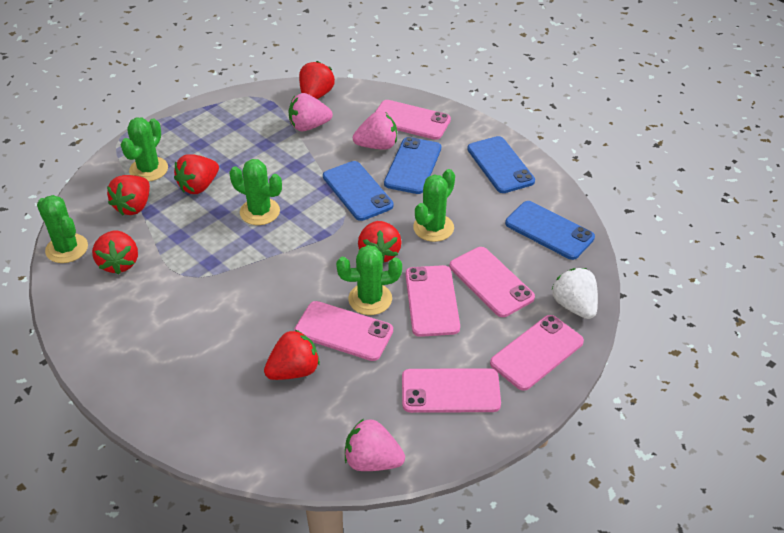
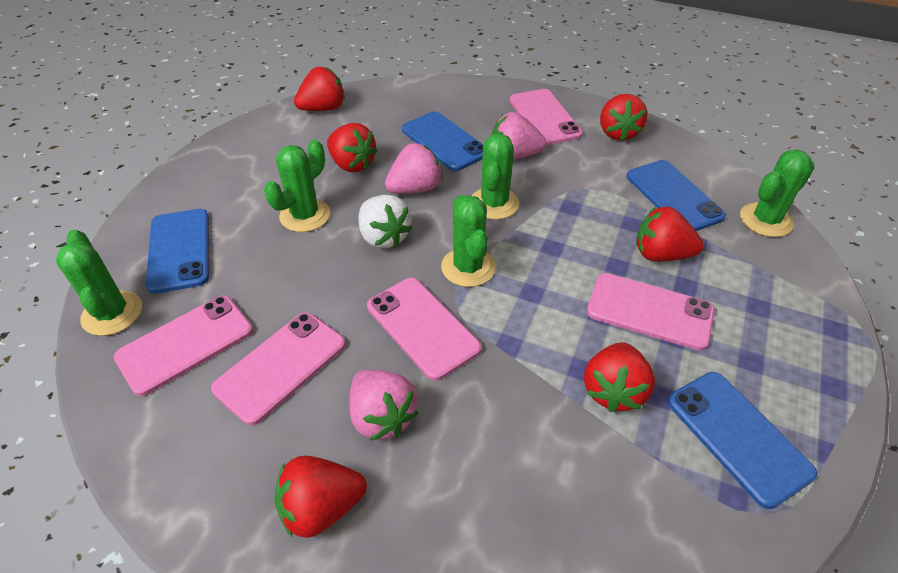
pink phone: 6 -> 5

